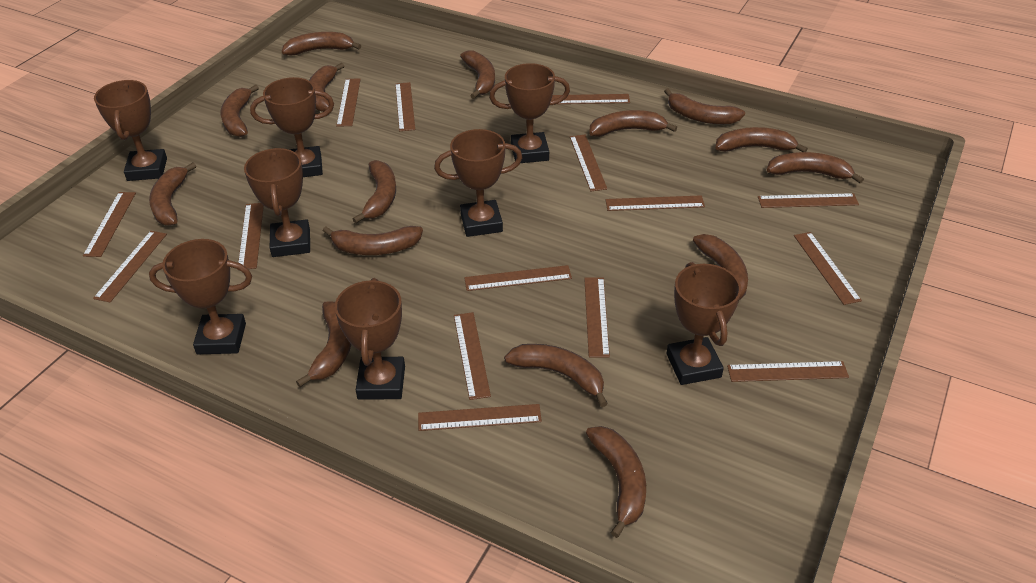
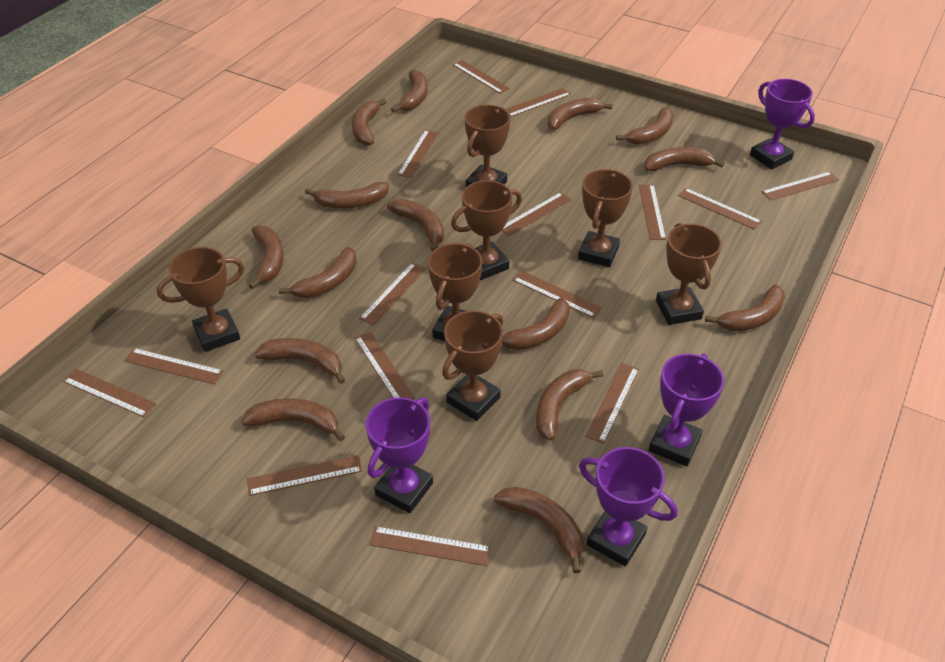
brown trophy: 8 -> 7
purple trophy: 0 -> 4

